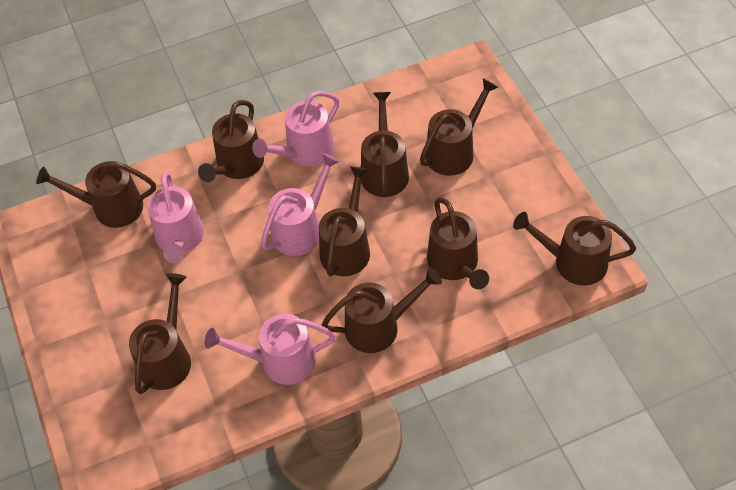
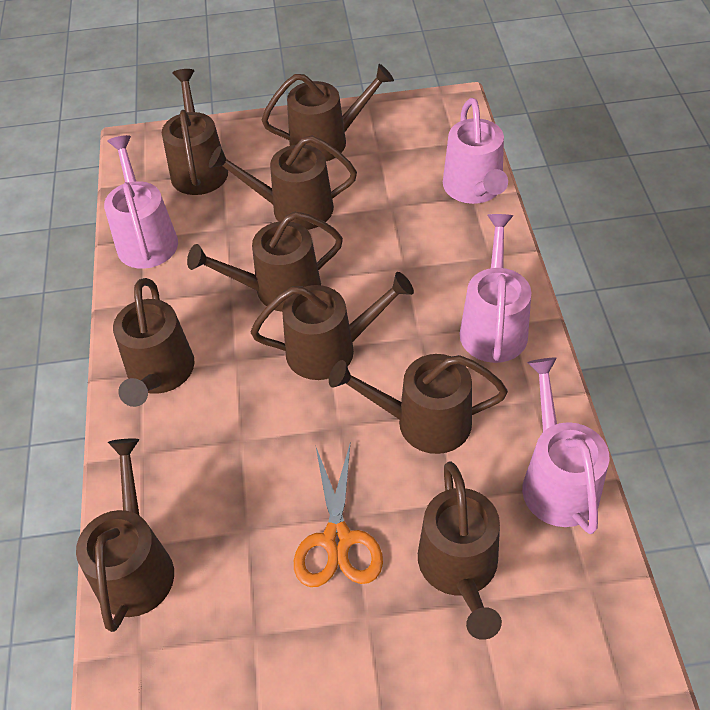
orange scissors: 0 -> 1

